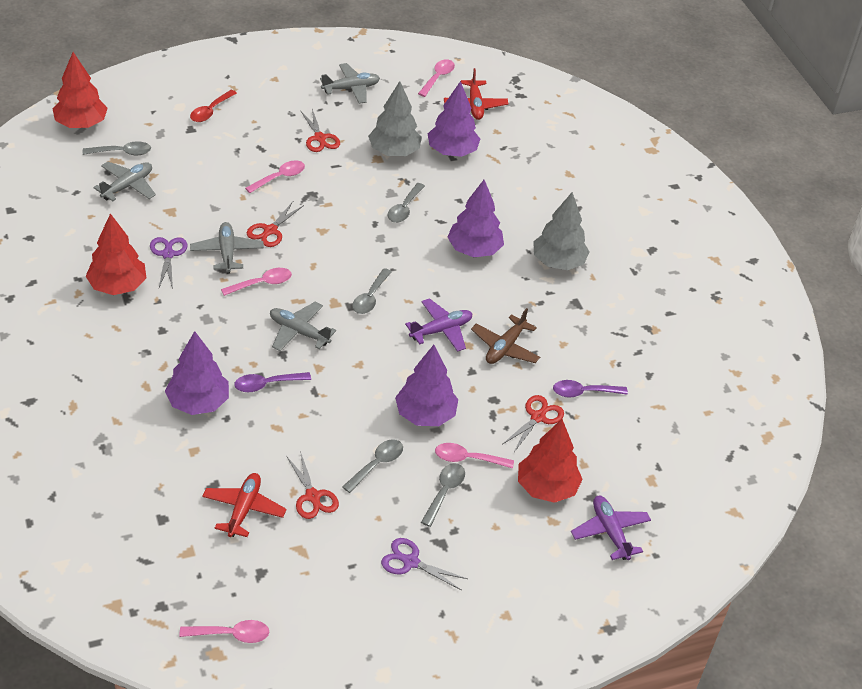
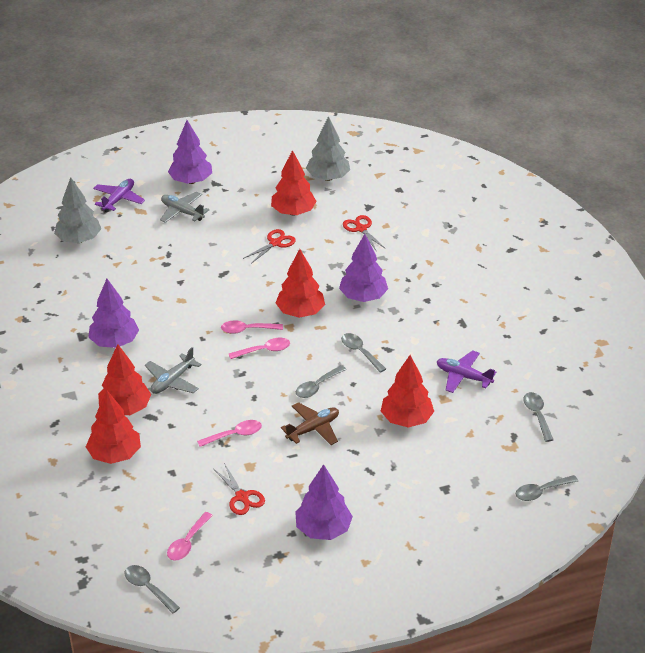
grey plane: 4 -> 2
pink spoon: 5 -> 4
purple scissors: 2 -> 0
purple spoon: 2 -> 0
red plane: 2 -> 0
red scissors: 4 -> 3
red spoon: 1 -> 0
red tree: 3 -> 5

